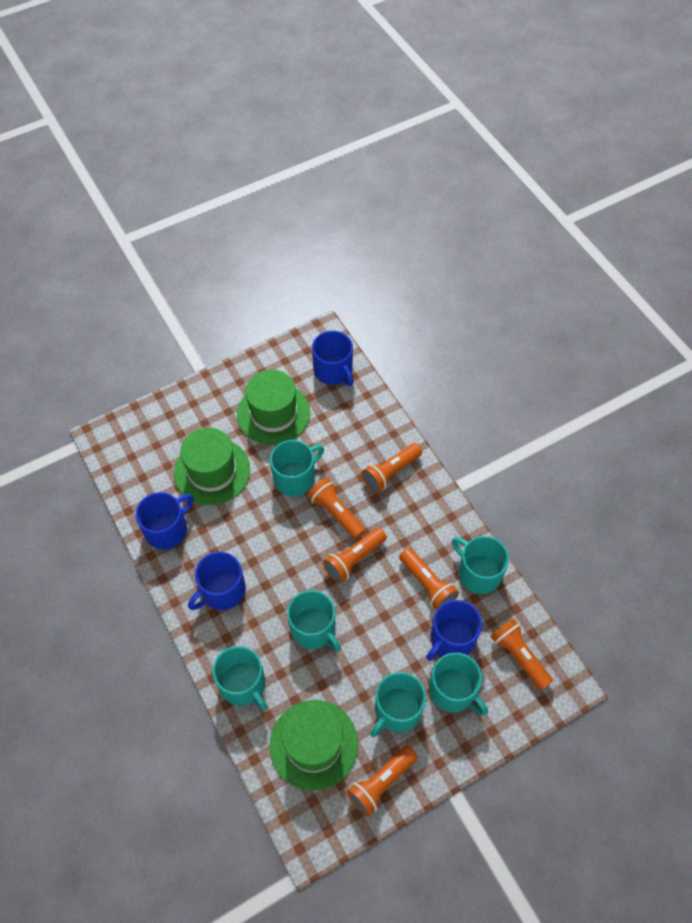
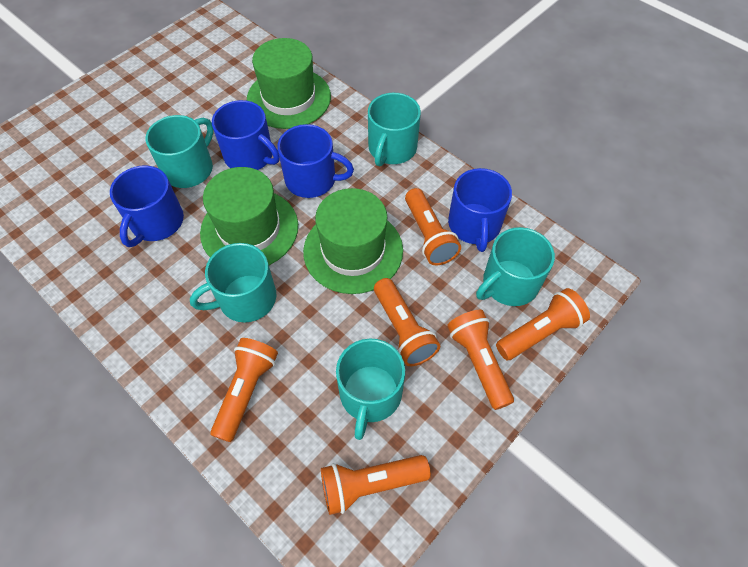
turquoise mug: 6 -> 5

